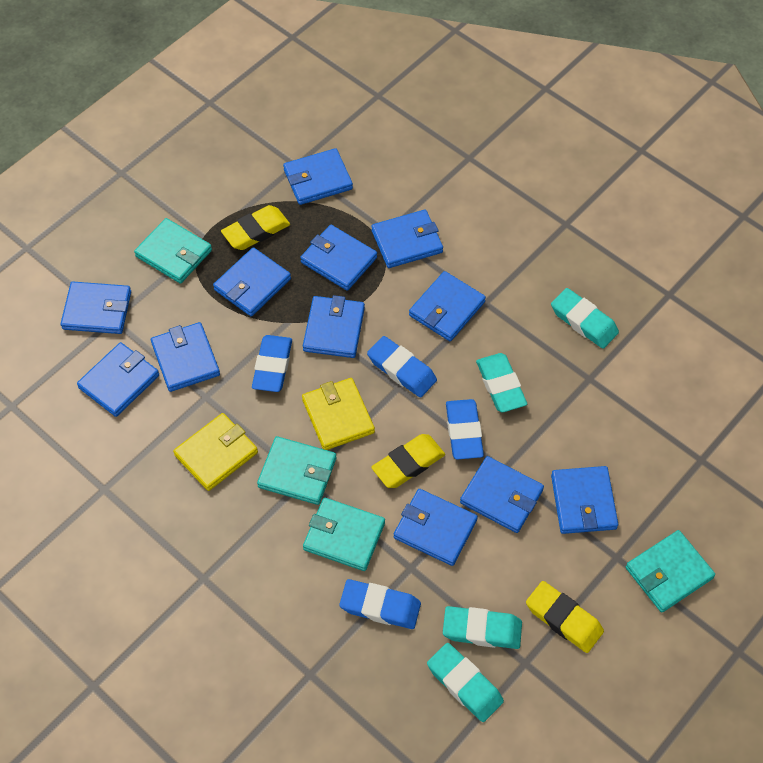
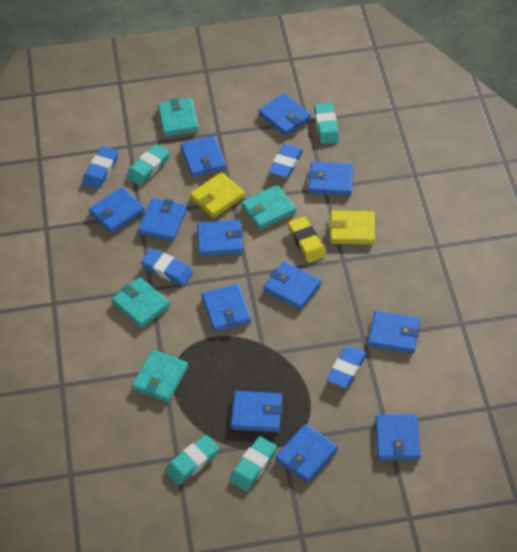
yellow eraser: 3 -> 1

